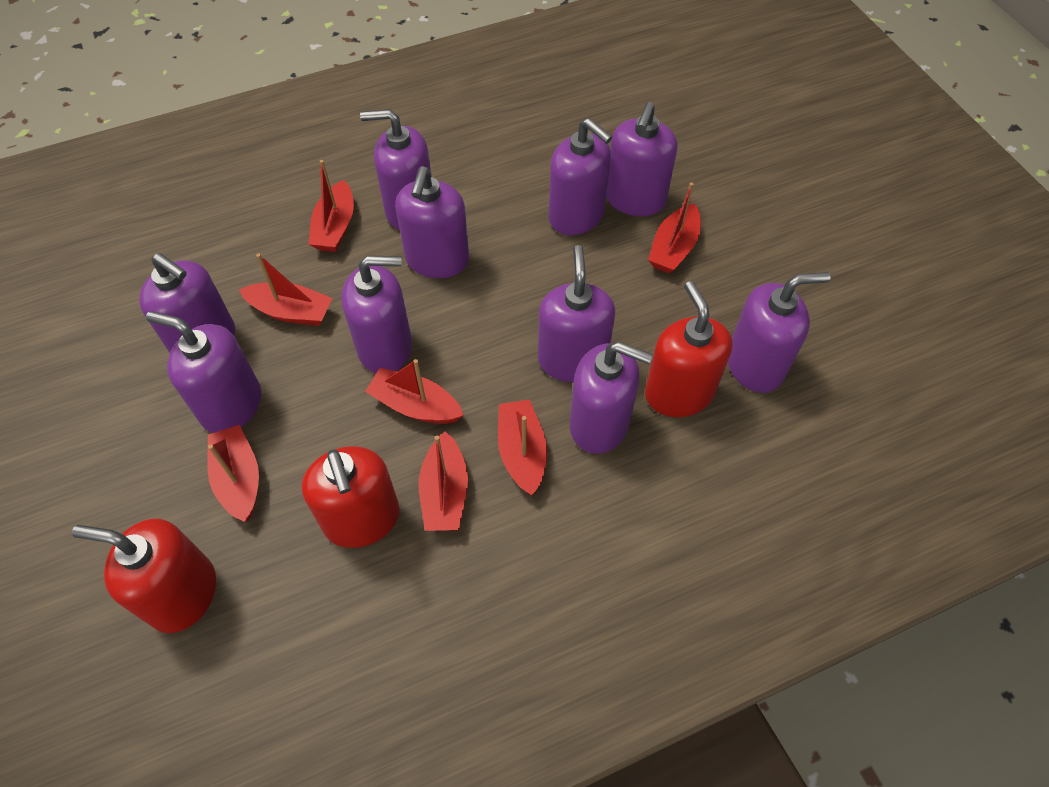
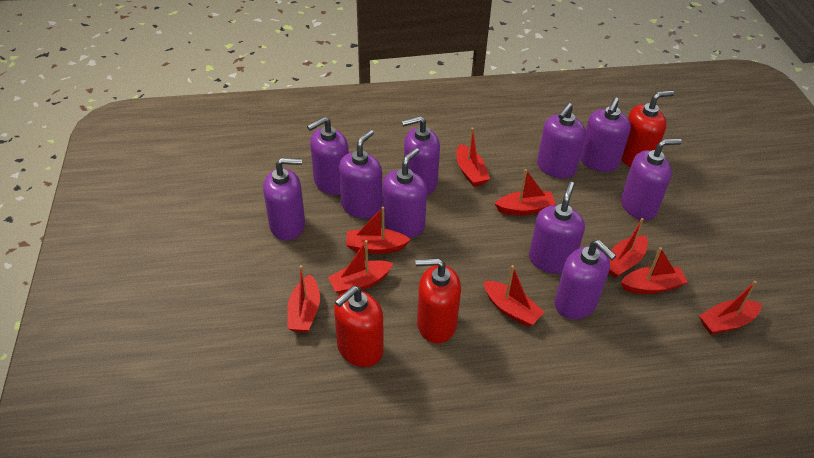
red boat: 7 -> 9

